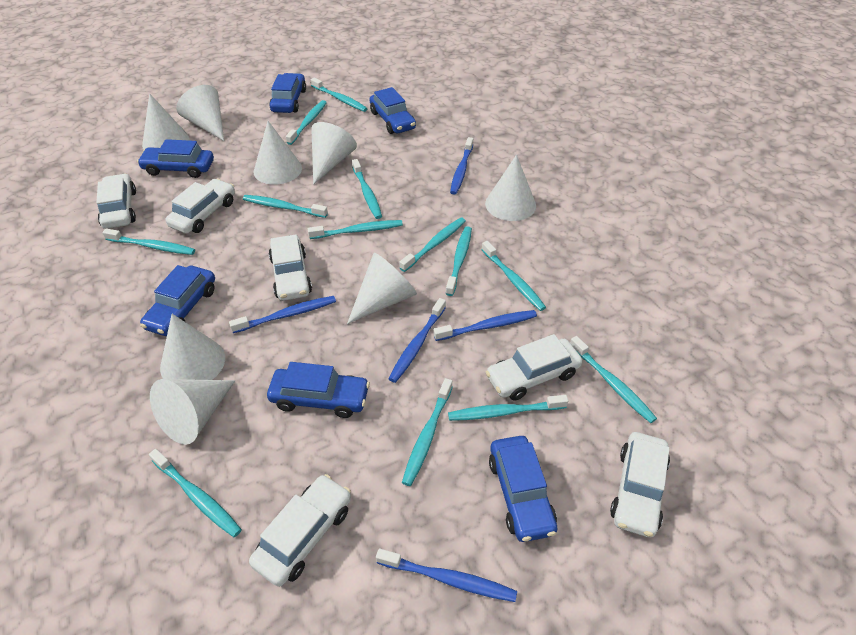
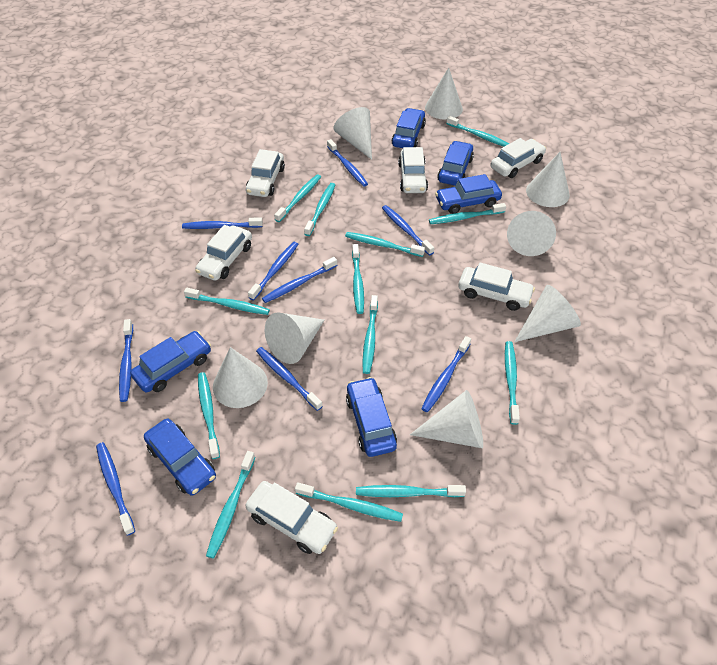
blue toothbrush: 5 -> 9

